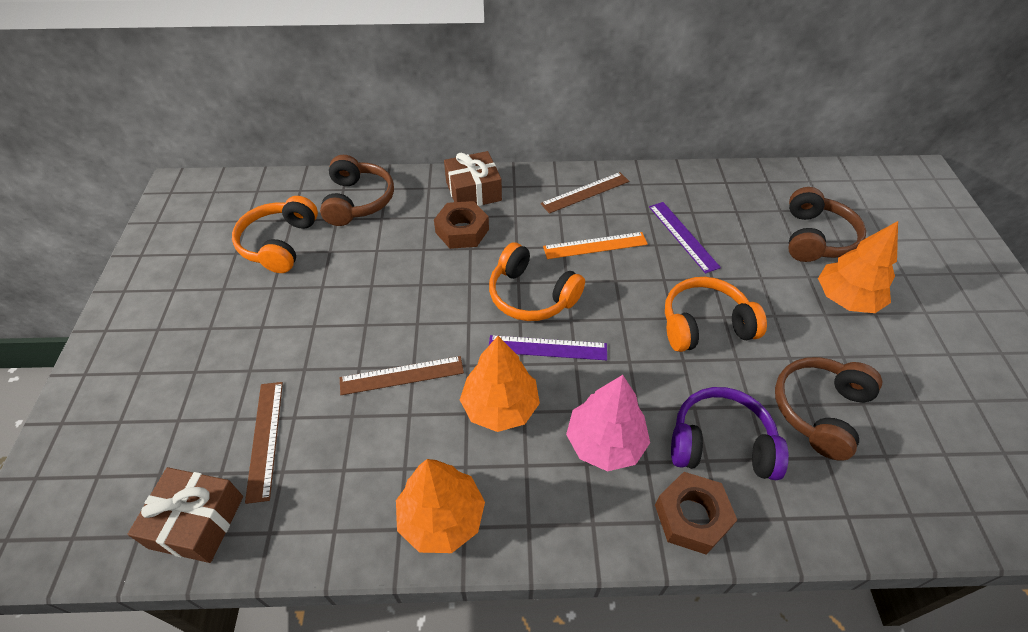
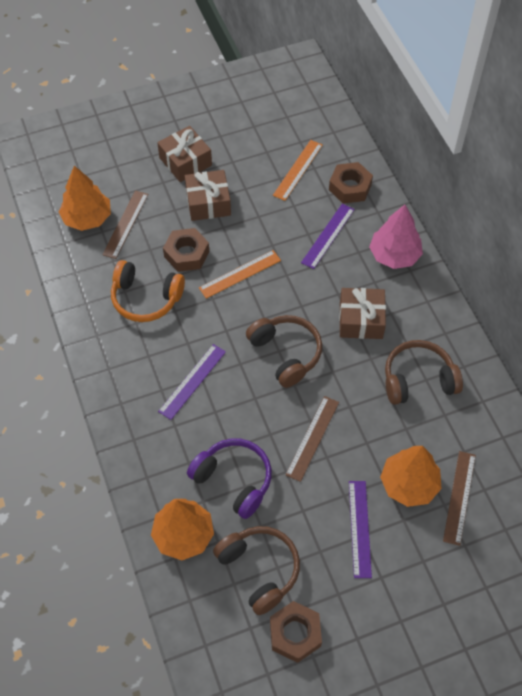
brown gift: 2 -> 3
brown nut: 2 -> 3
orange headphones: 3 -> 1
orange ruler: 1 -> 2
purple ruler: 2 -> 3

